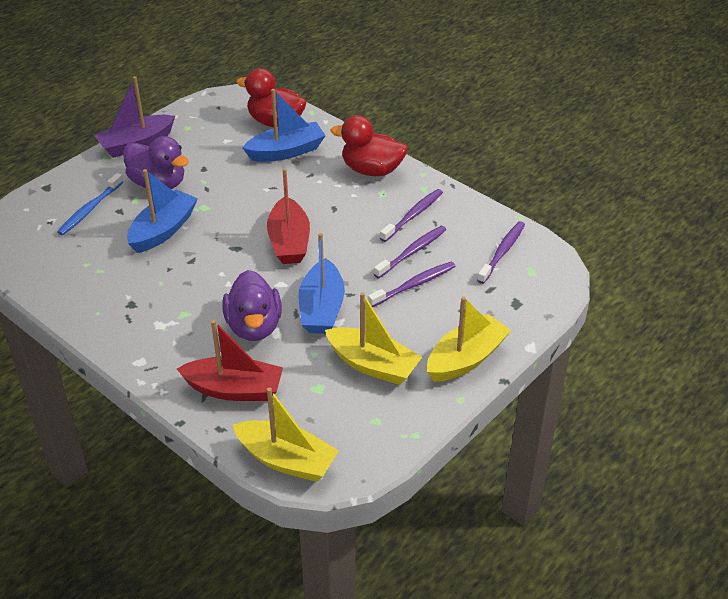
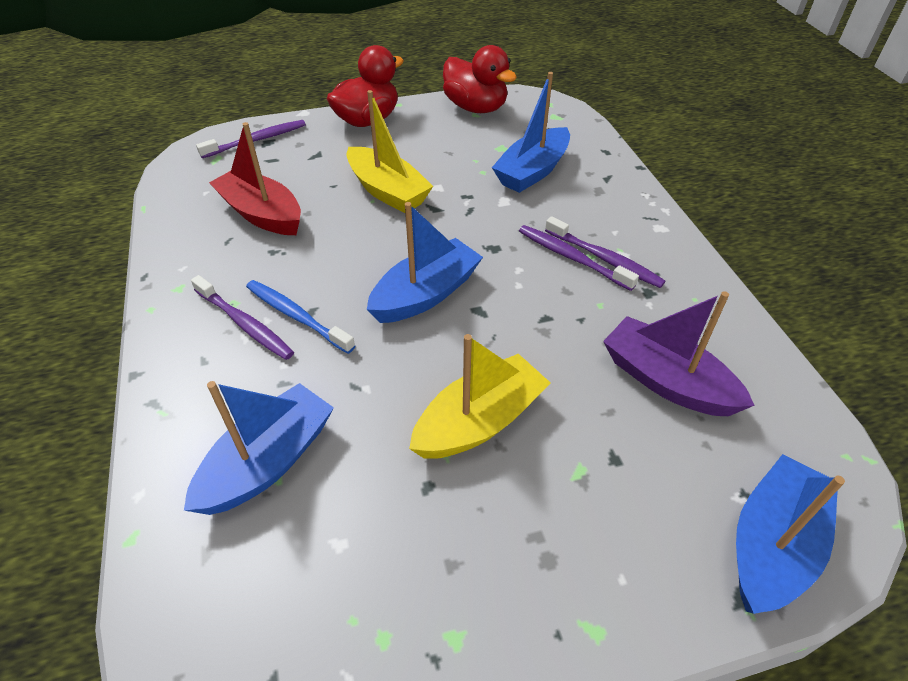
blue boat: 3 -> 4
purple duck: 2 -> 0
red boat: 2 -> 1
yellow boat: 3 -> 2

